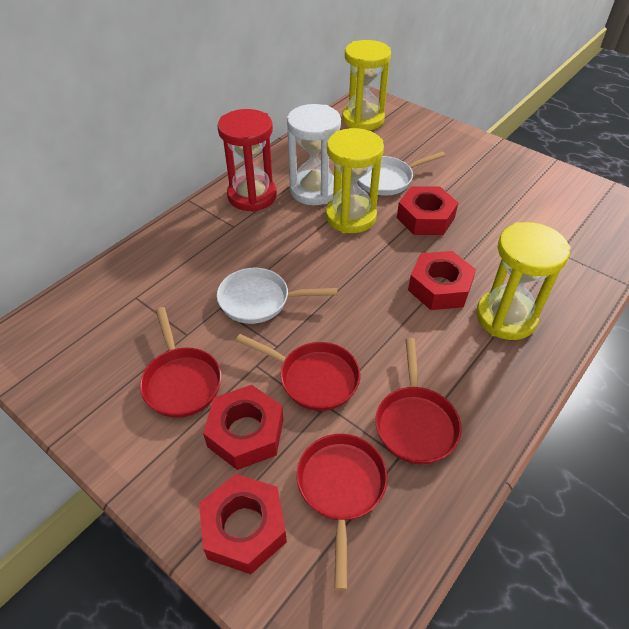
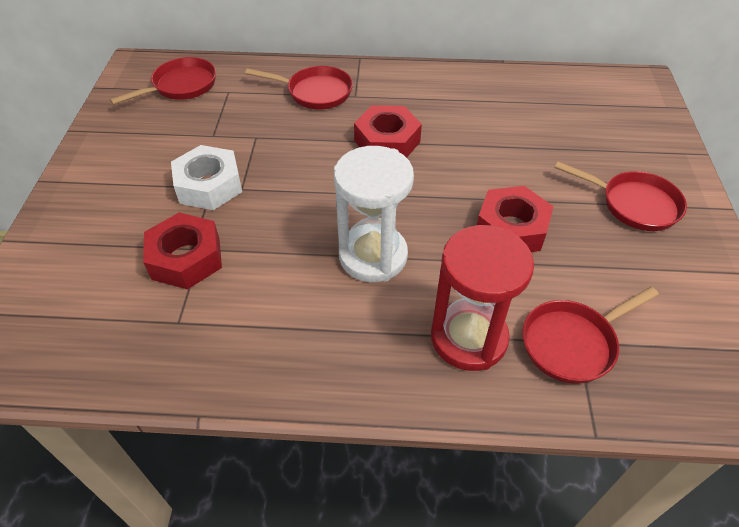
red nut: 4 -> 3
white nut: 0 -> 1
white pan: 2 -> 0
yellow hourglass: 3 -> 0

